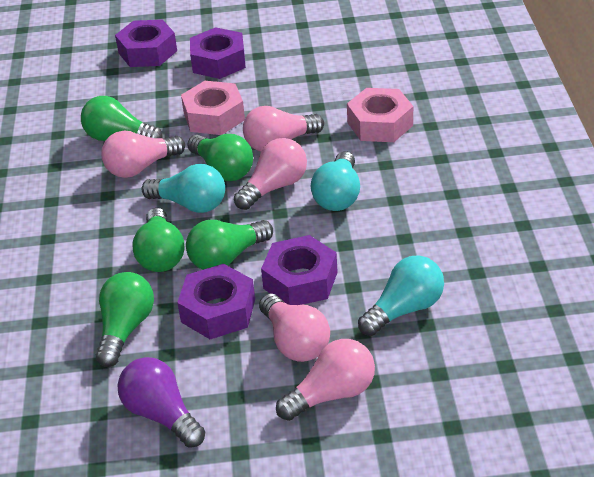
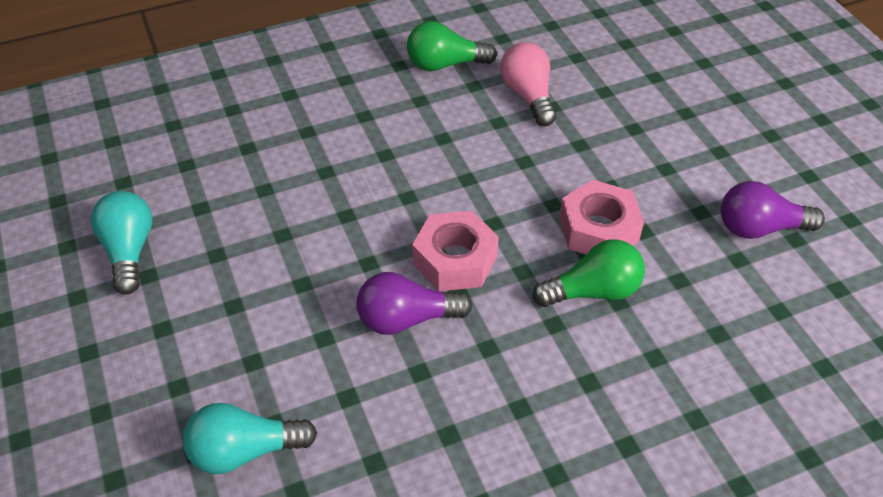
green light bulb: 5 -> 2
pink light bulb: 5 -> 1
purple light bulb: 1 -> 2
purple nut: 4 -> 0
turquoise light bulb: 3 -> 2

